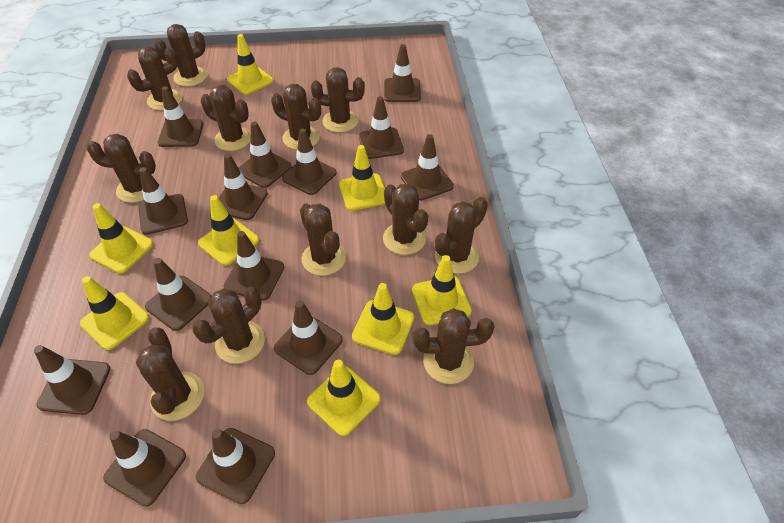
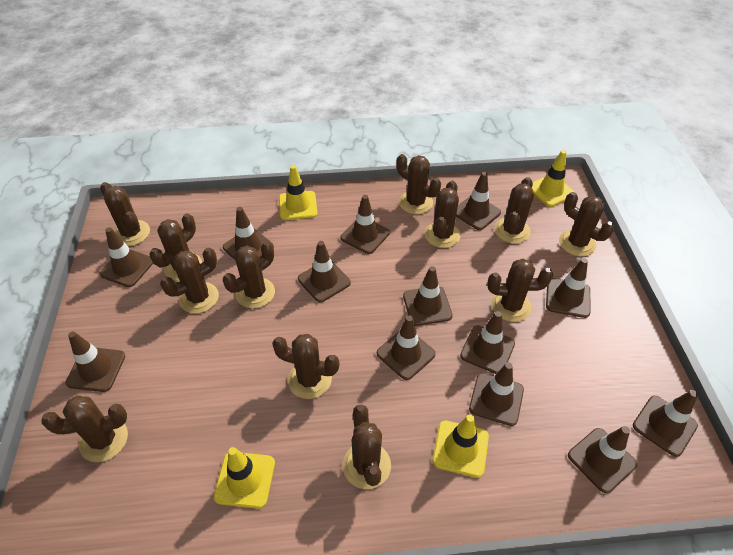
brown traffic cone: 14 -> 13
yellow traffic cone: 8 -> 4

